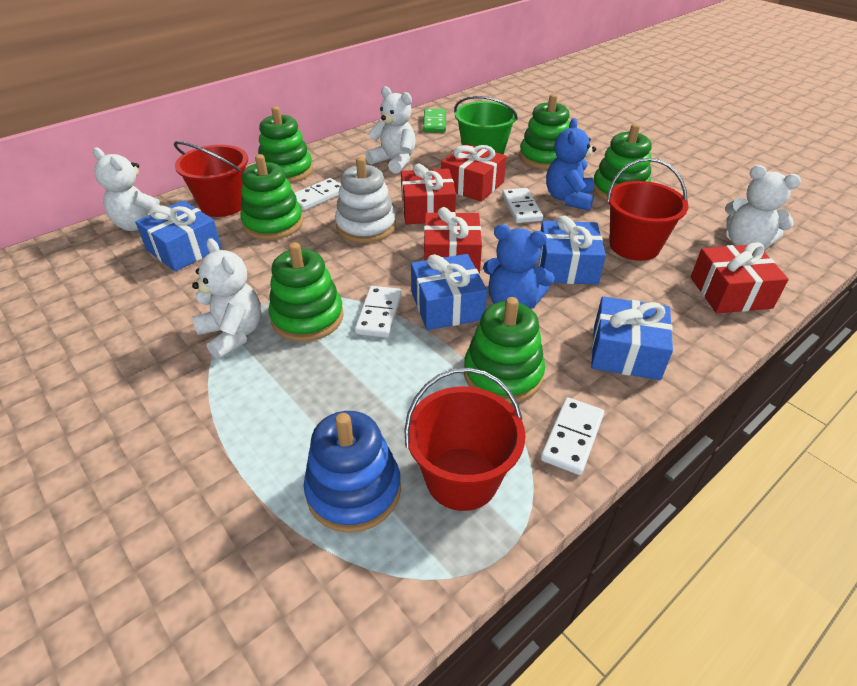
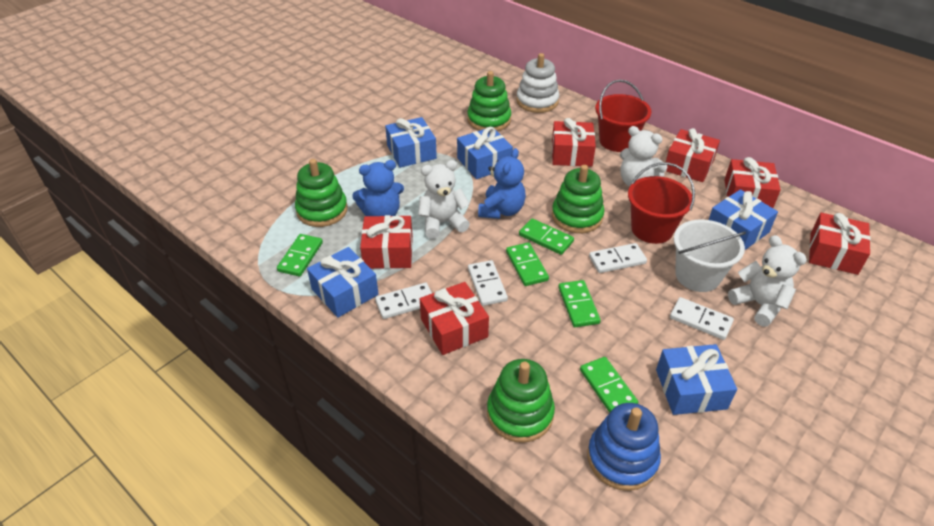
blue gift: 4 -> 5
green bucket: 1 -> 0
green domino: 1 -> 5
green stacking toy: 6 -> 4
red bucket: 3 -> 2
red gift: 4 -> 6
white bucket: 0 -> 1
white teddy bear: 4 -> 3

